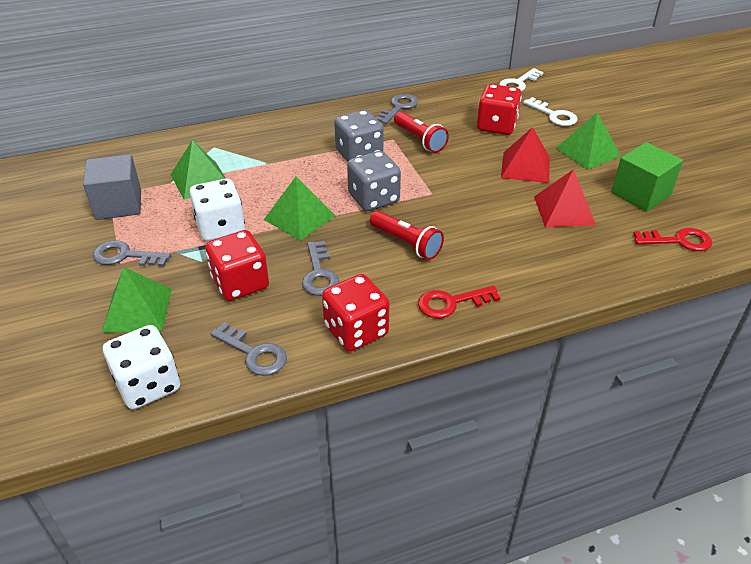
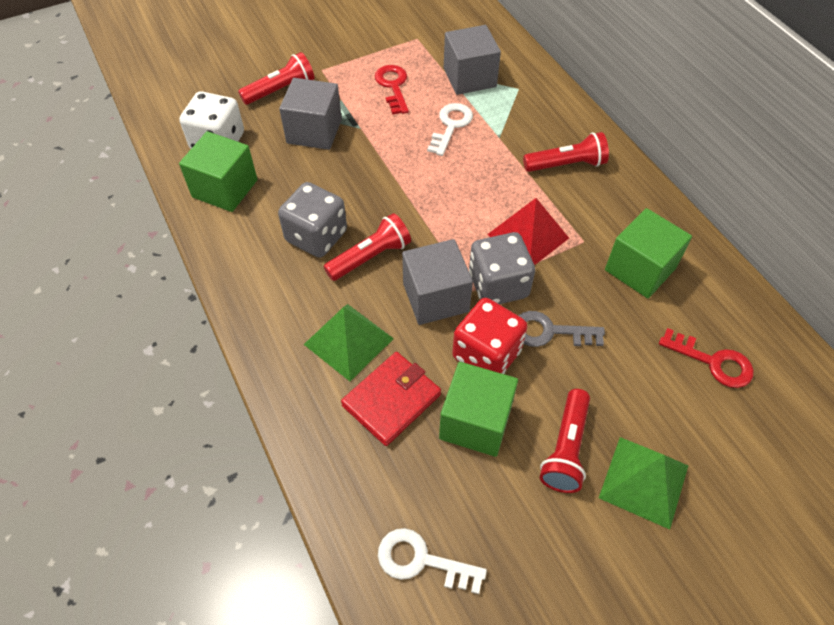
green cube: 1 -> 3
green pyramid: 4 -> 2
grey cube: 1 -> 3
grey key: 4 -> 1
red dice: 3 -> 1
red flashlight: 2 -> 4
red pyramid: 2 -> 1
red wallet: 0 -> 1
white dice: 2 -> 1

